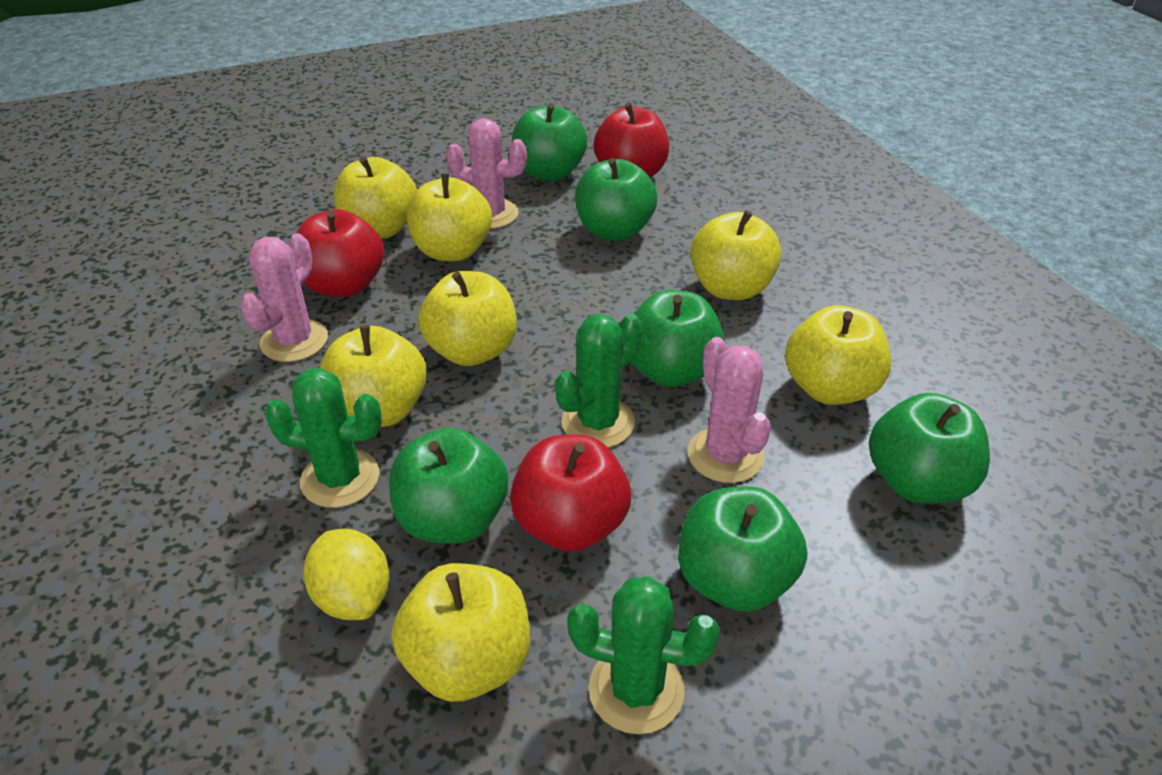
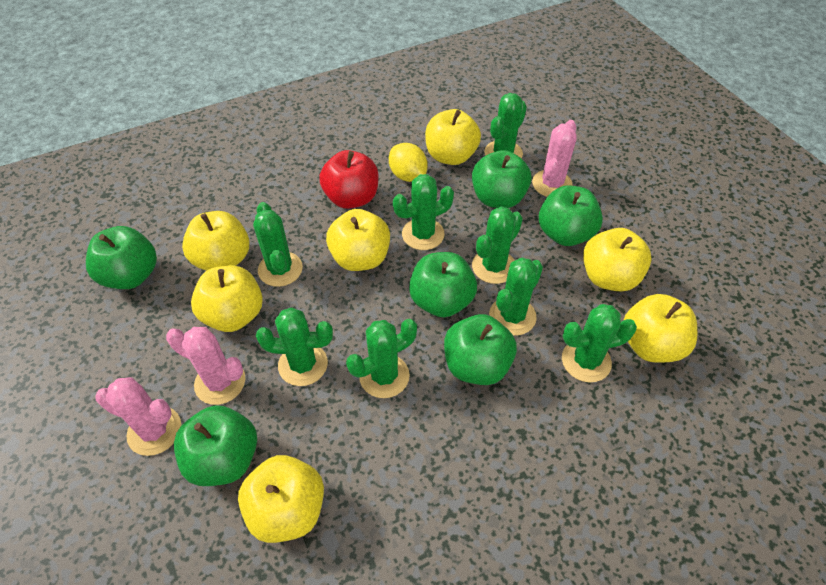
green cactus: 3 -> 8
red apple: 3 -> 1

